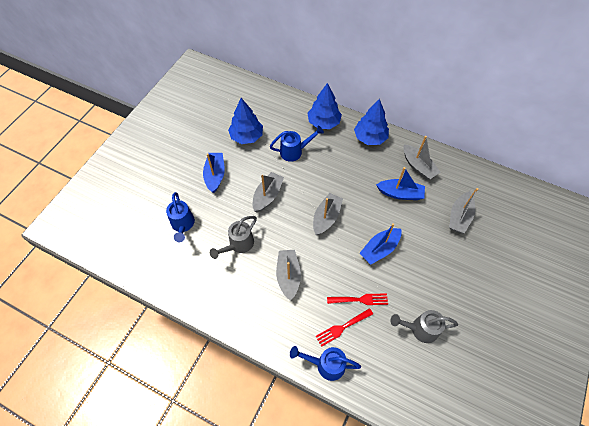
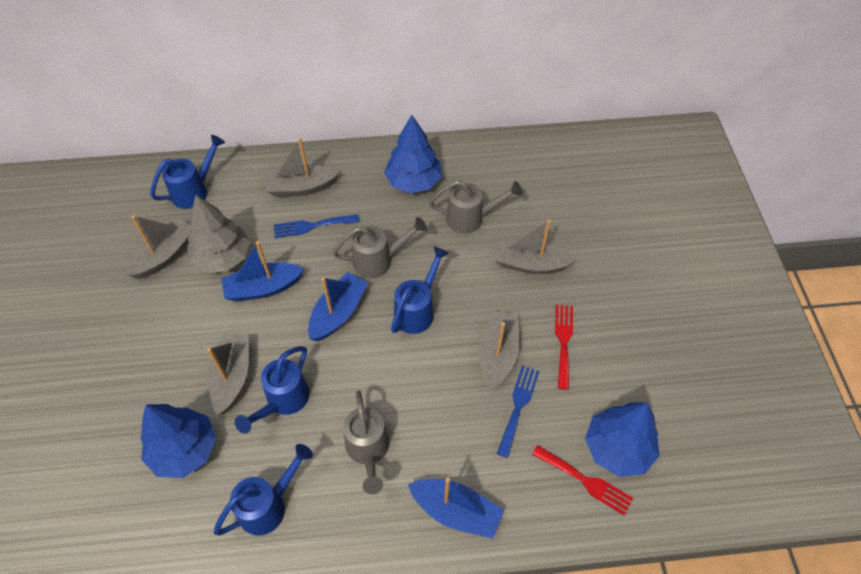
blue fork: 0 -> 2
blue watering can: 3 -> 4
grey tree: 0 -> 1
grey watering can: 2 -> 3

